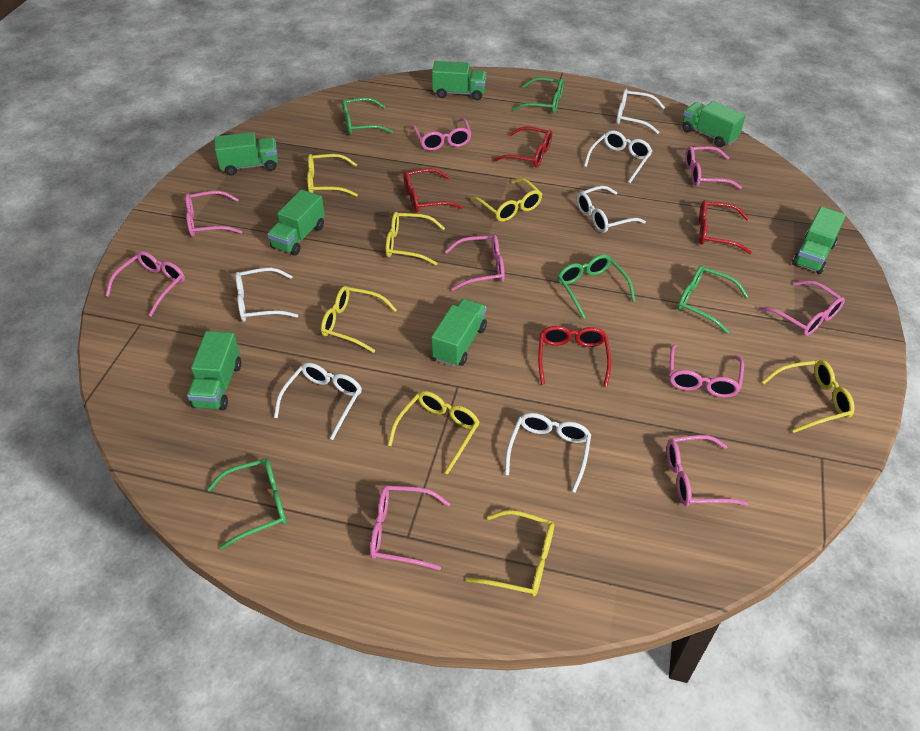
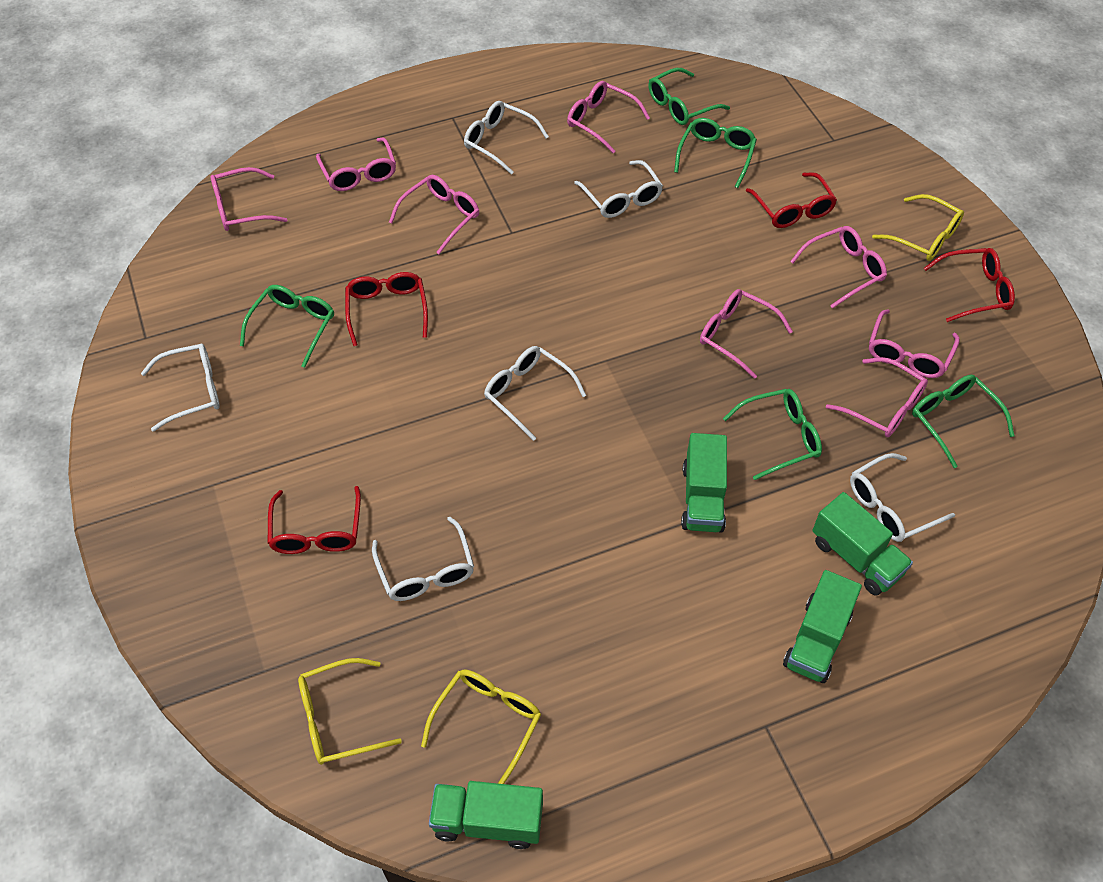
green truck: 7 -> 4
pink glasses: 9 -> 8
yellow glasses: 7 -> 3

